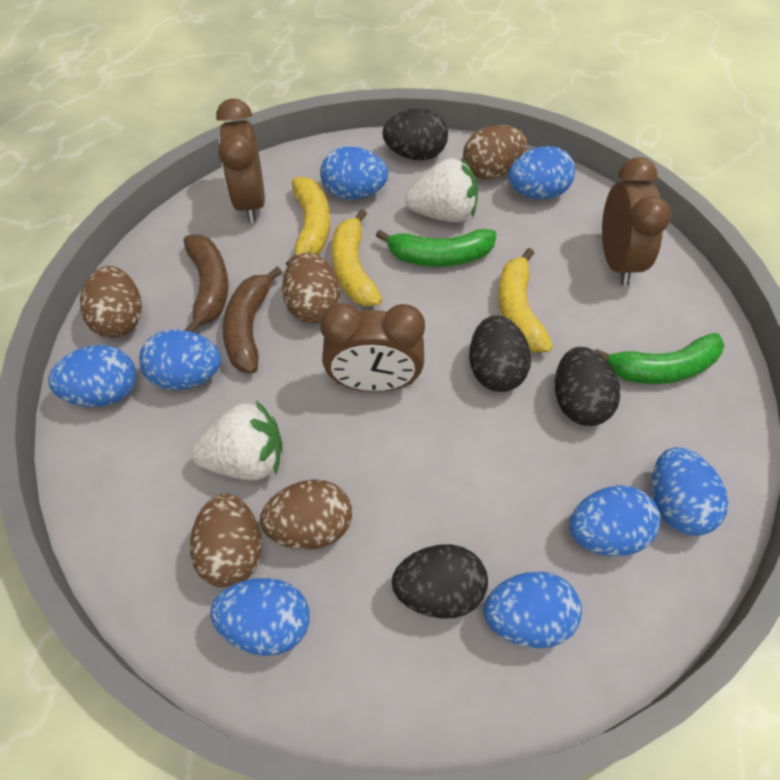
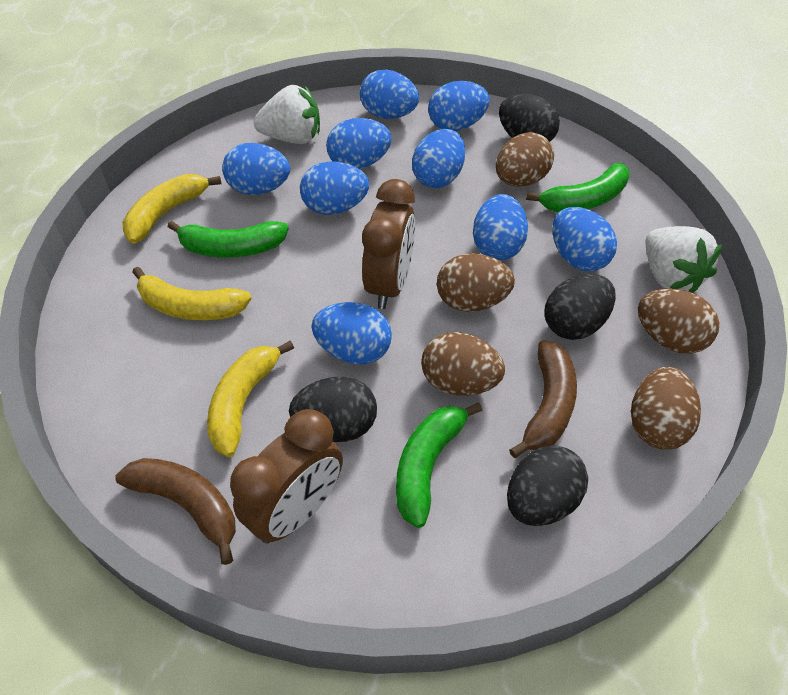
blue egg: 8 -> 9
brown clock: 3 -> 2
green banana: 2 -> 3

